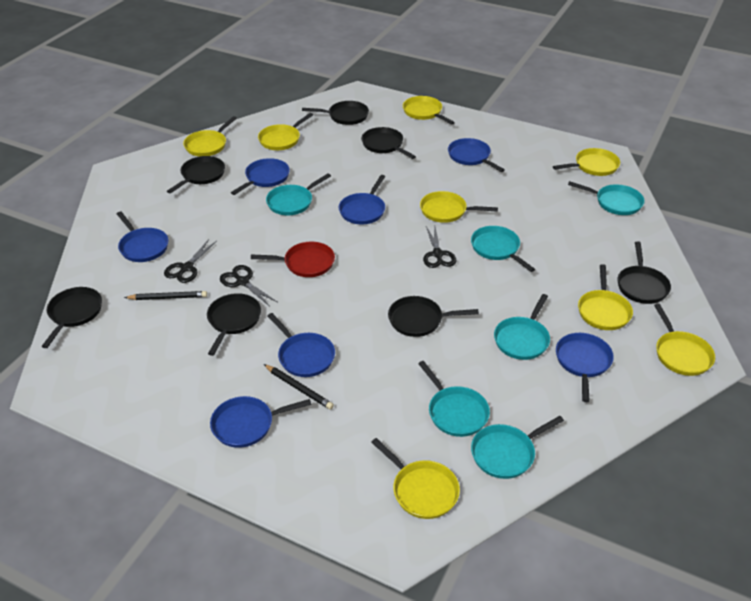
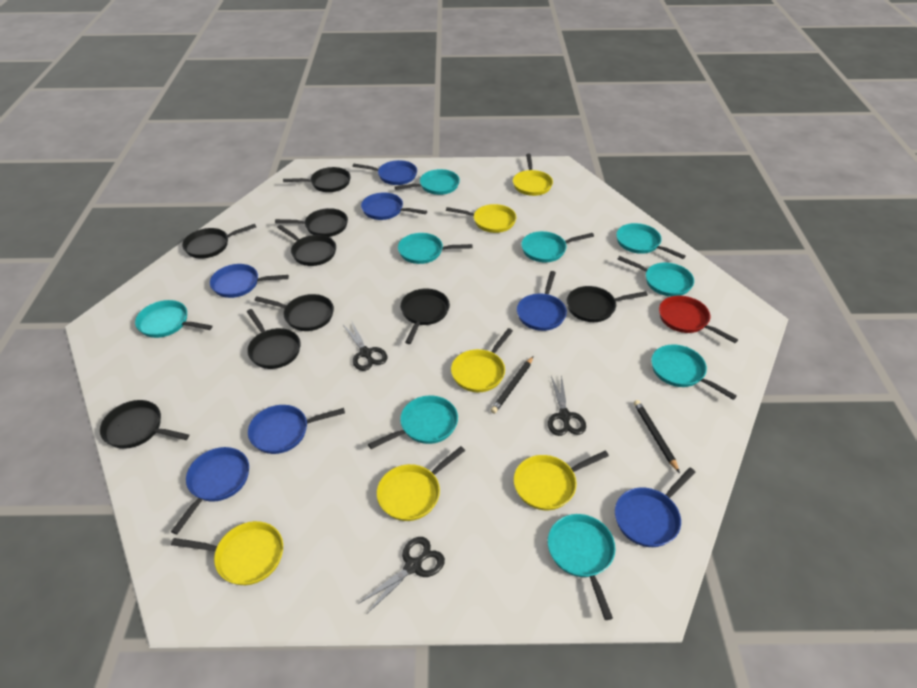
black pan: 7 -> 9
turquoise pan: 6 -> 9
yellow pan: 8 -> 6

